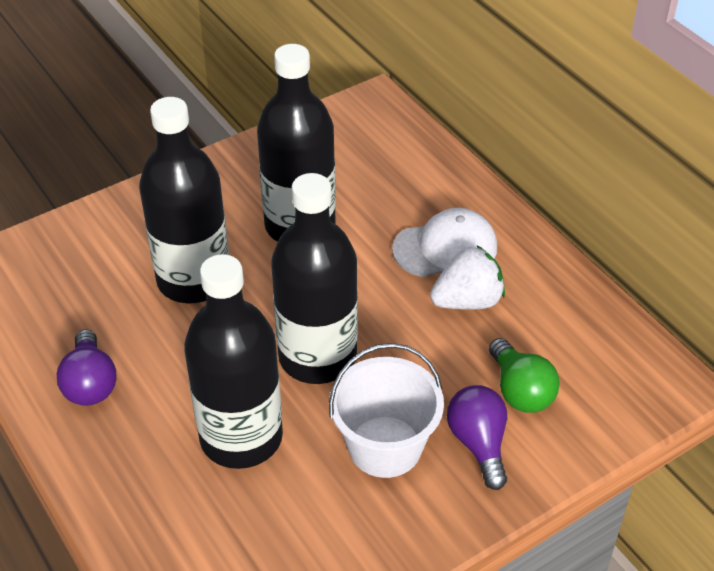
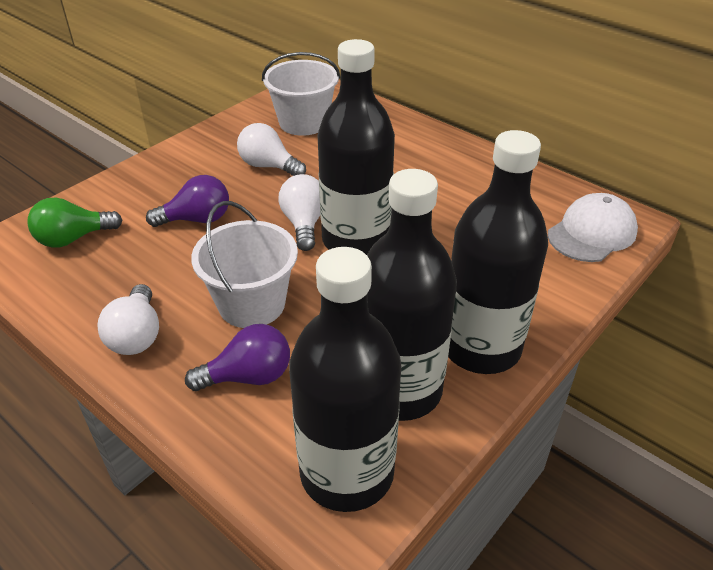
white bucket: 1 -> 2
white light bulb: 0 -> 3
white strawberry: 1 -> 0

